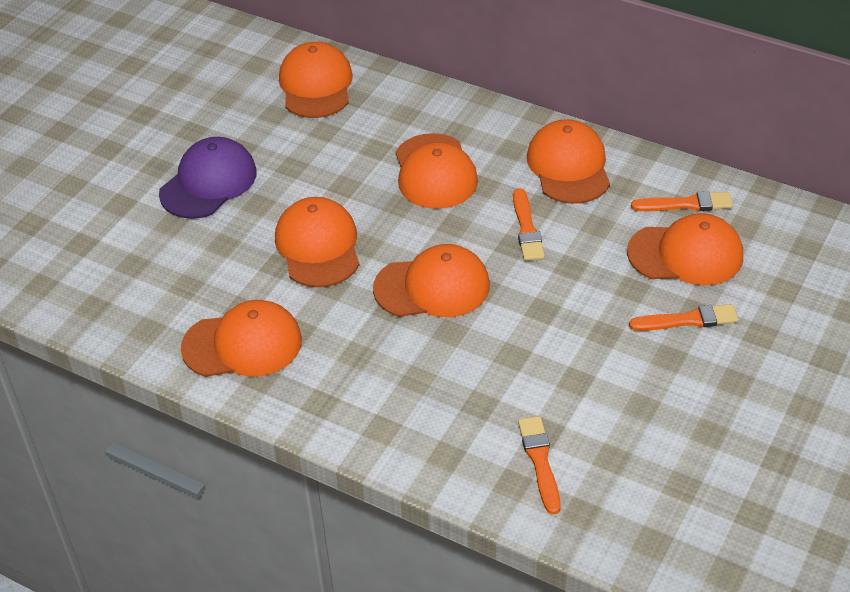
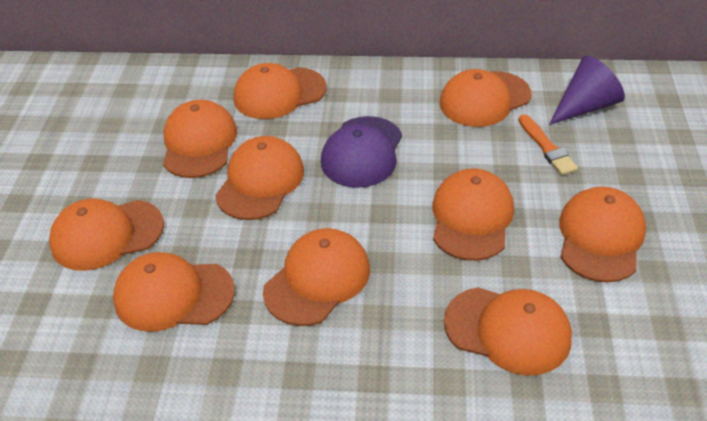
orange brush: 4 -> 1
orange cap: 7 -> 10
purple cone: 0 -> 1

